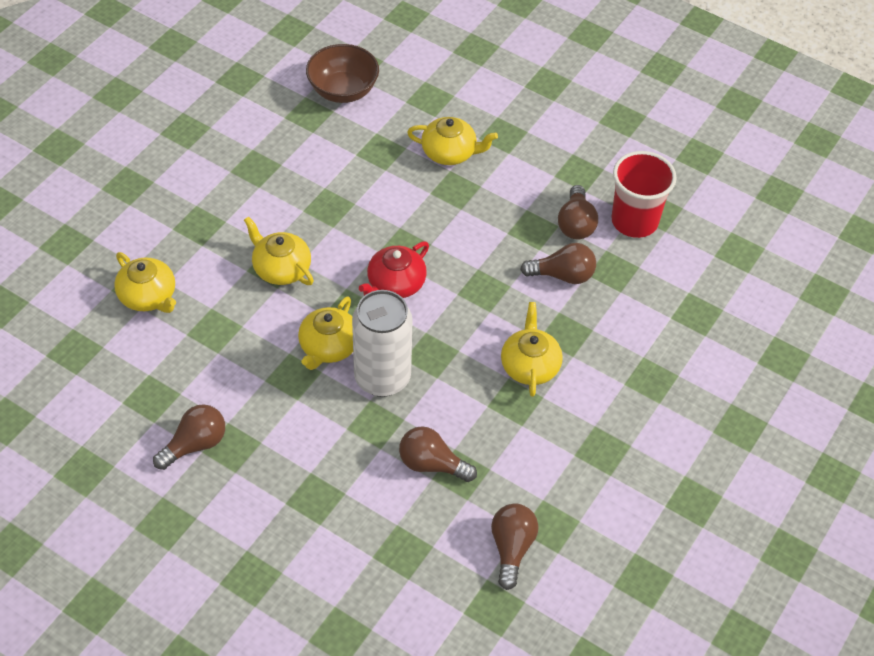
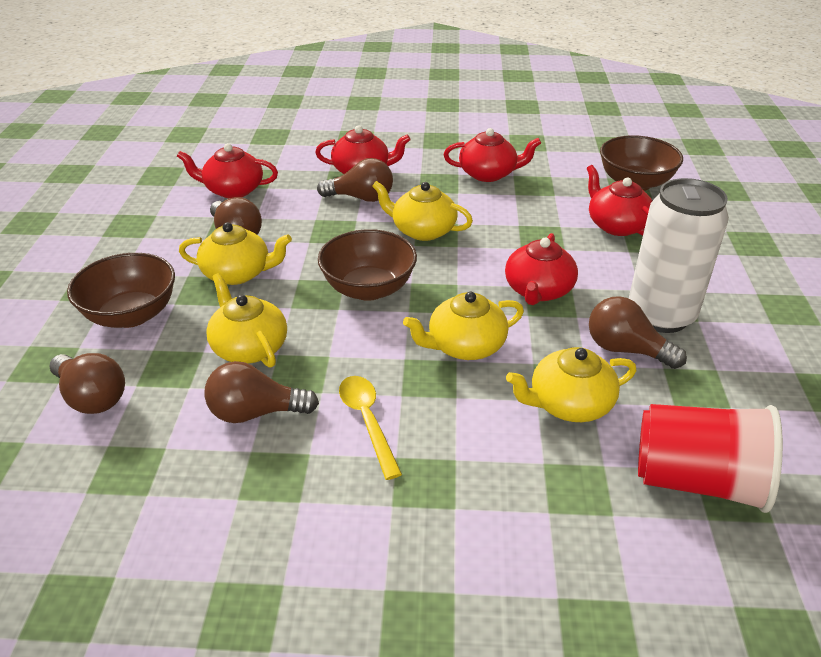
brown bowl: 1 -> 3
red teapot: 1 -> 5
yellow spoon: 0 -> 1

